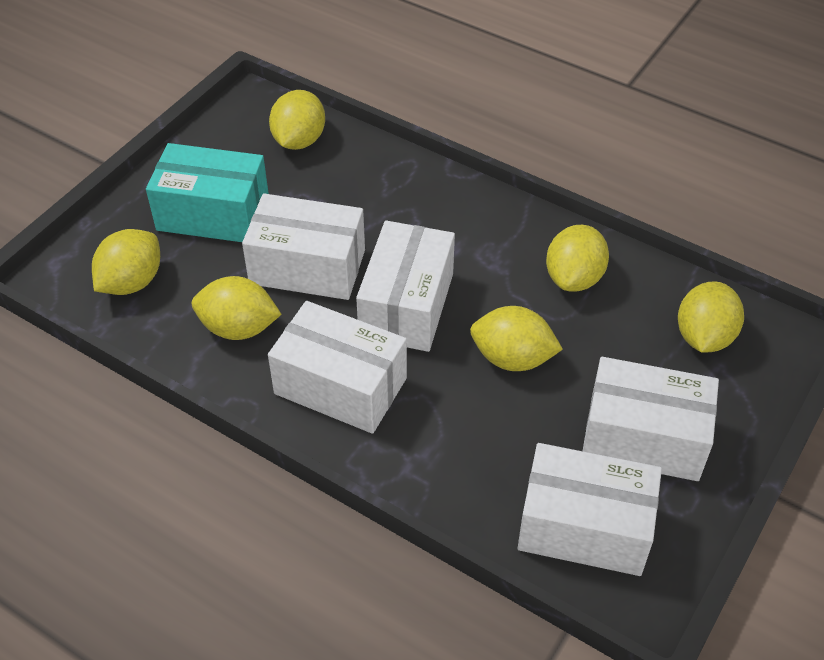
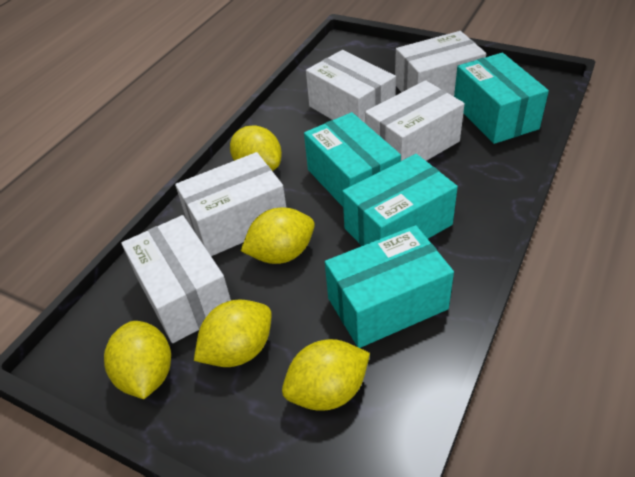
turquoise box: 1 -> 4
yellow lemon: 6 -> 5

